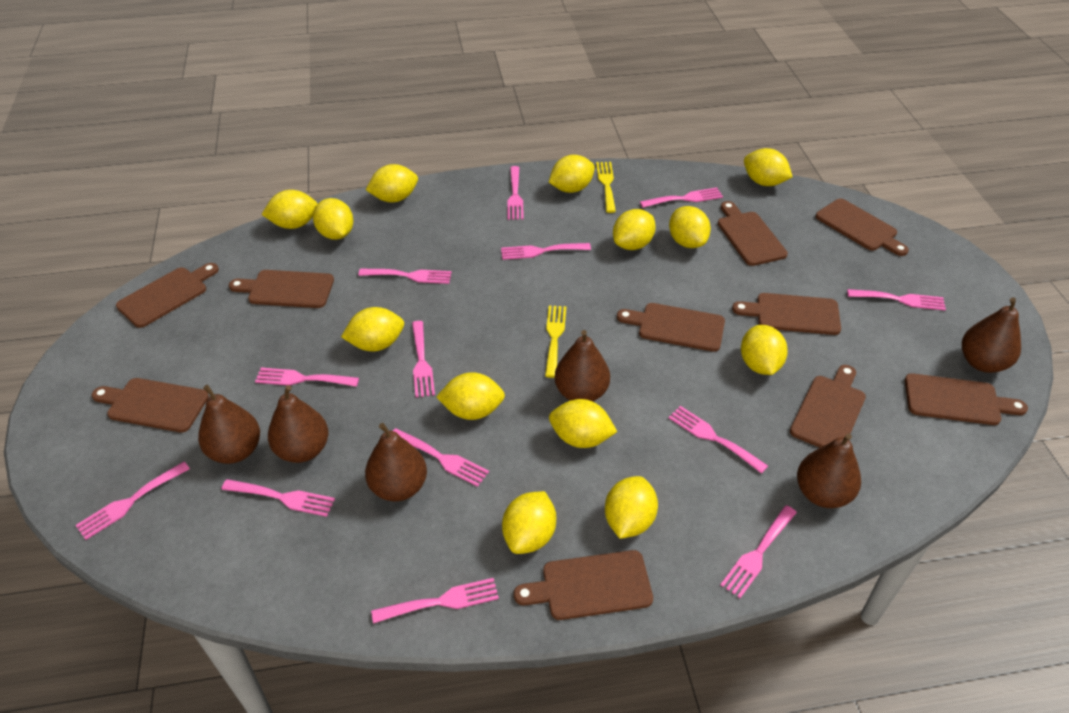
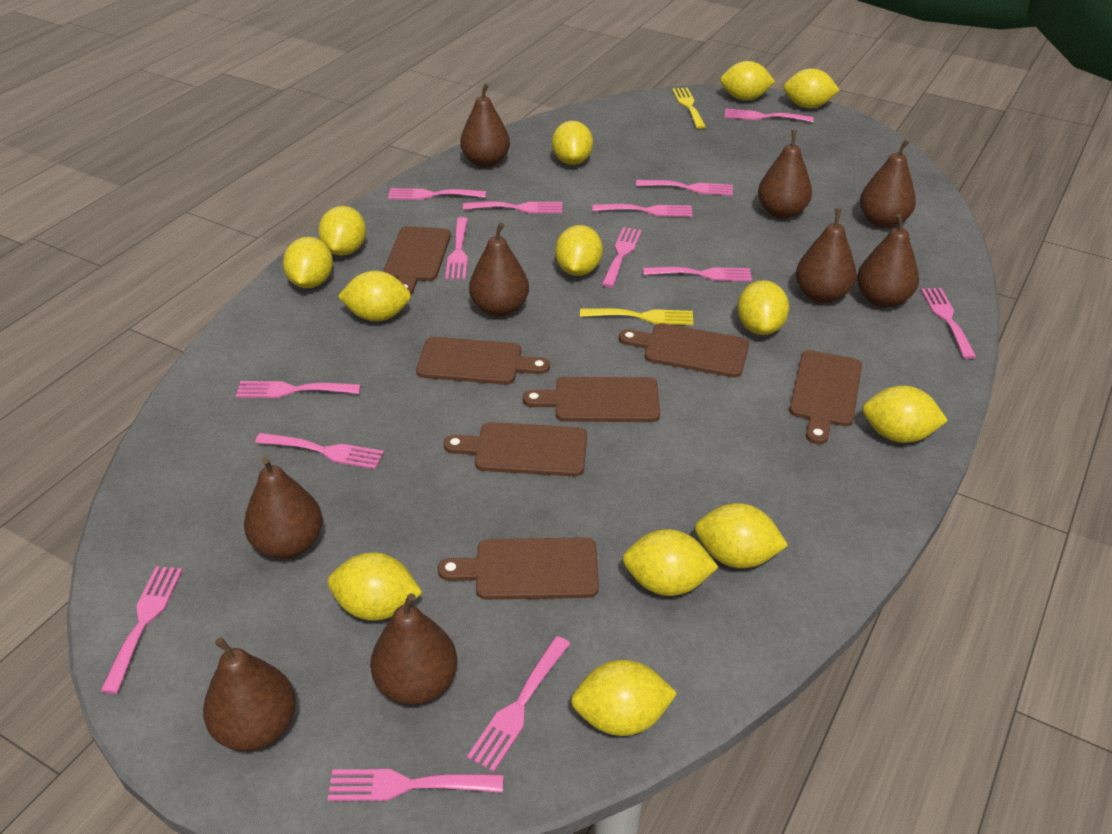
brown cutting board: 10 -> 7
brown pear: 6 -> 9
pink fork: 13 -> 14

